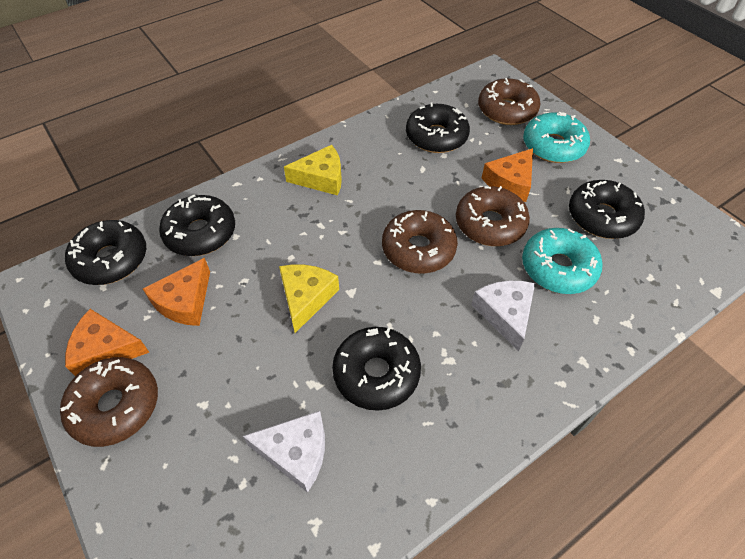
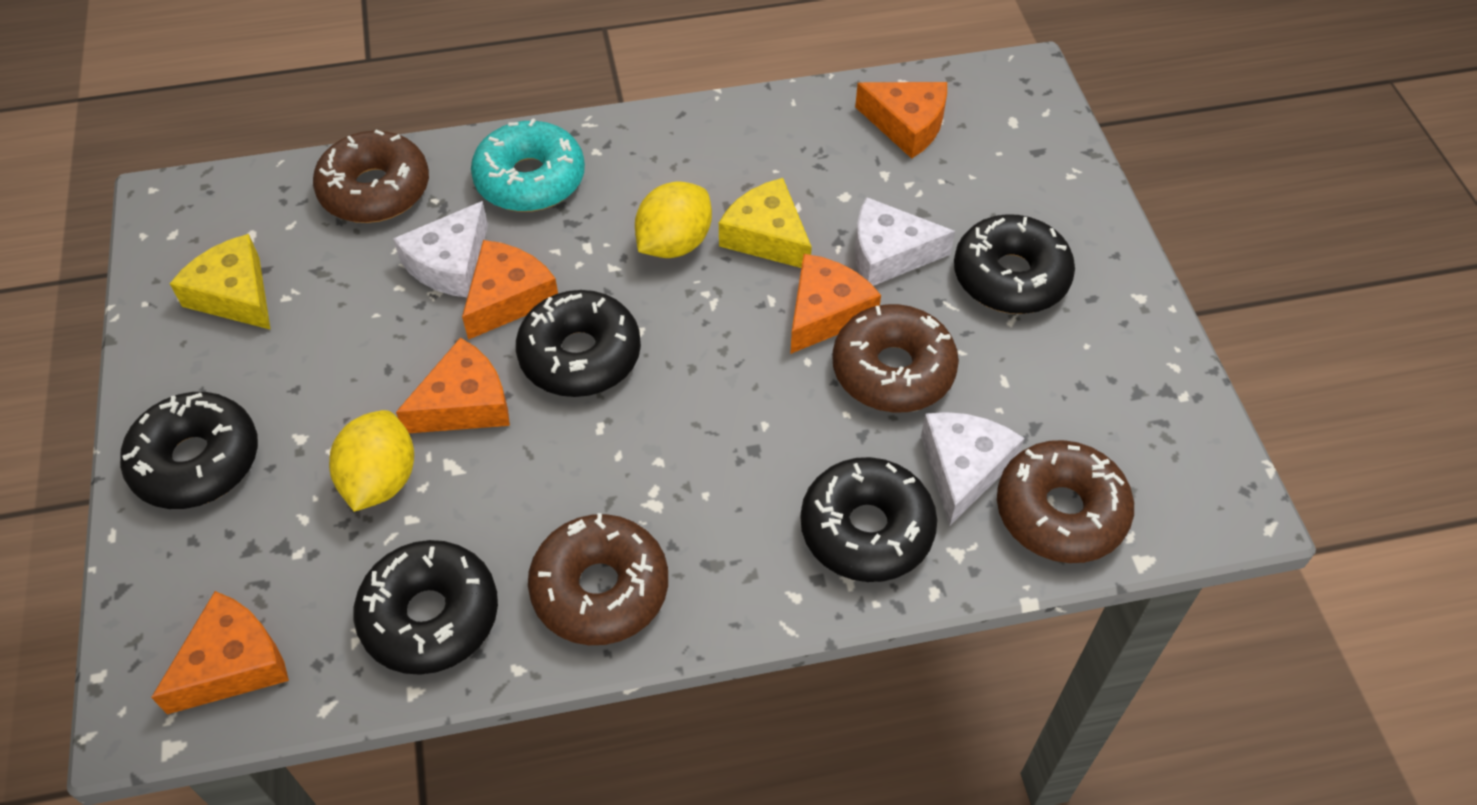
orange cheese: 3 -> 5
turquoise donut: 2 -> 1
white cheese: 2 -> 3
yellow lemon: 0 -> 2

